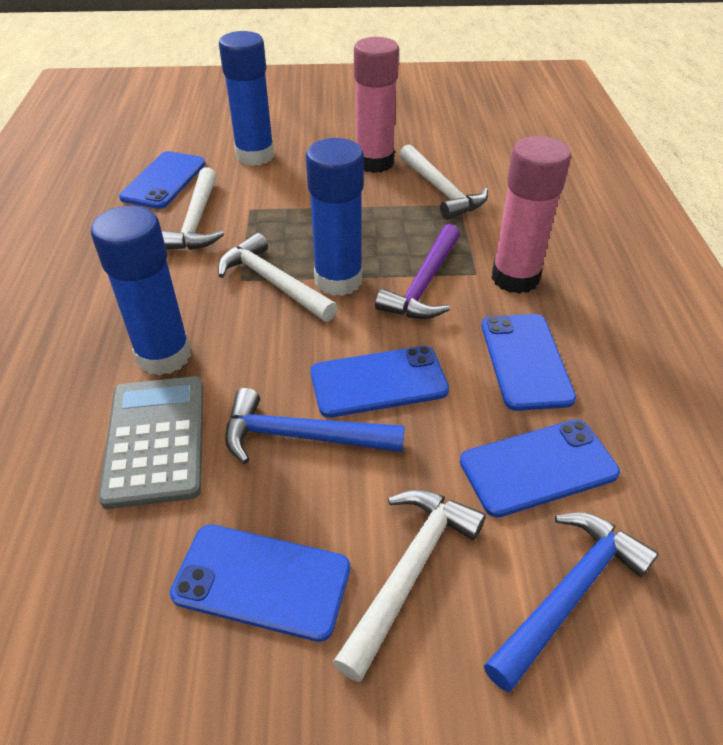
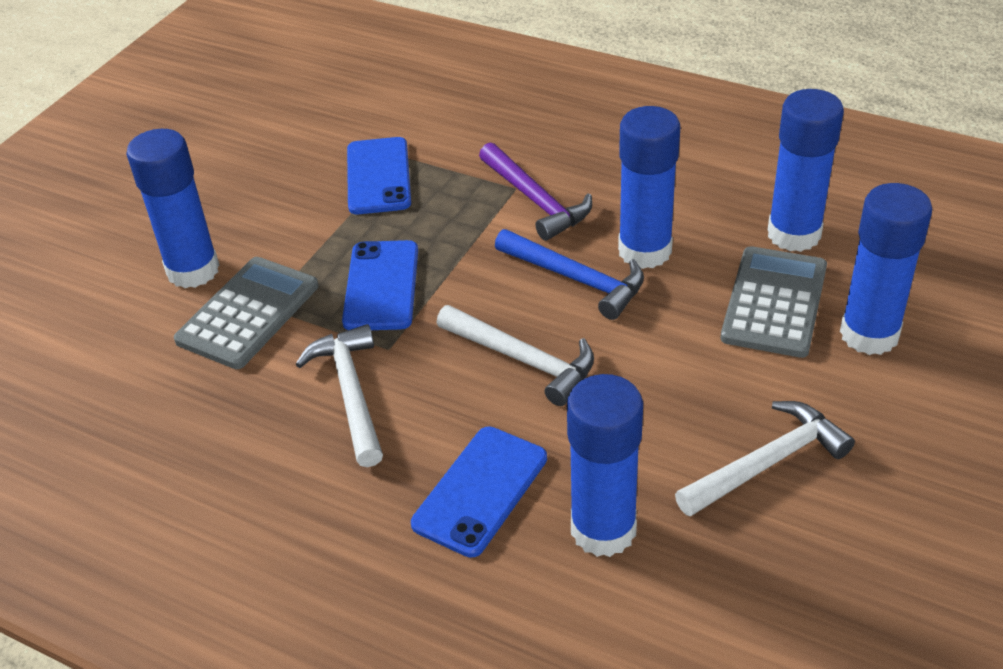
blue glue stick: 3 -> 5
blue hammer: 2 -> 1
blue phone: 5 -> 3
grey calculator: 1 -> 2
pink glue stick: 2 -> 0
white hammer: 4 -> 3

